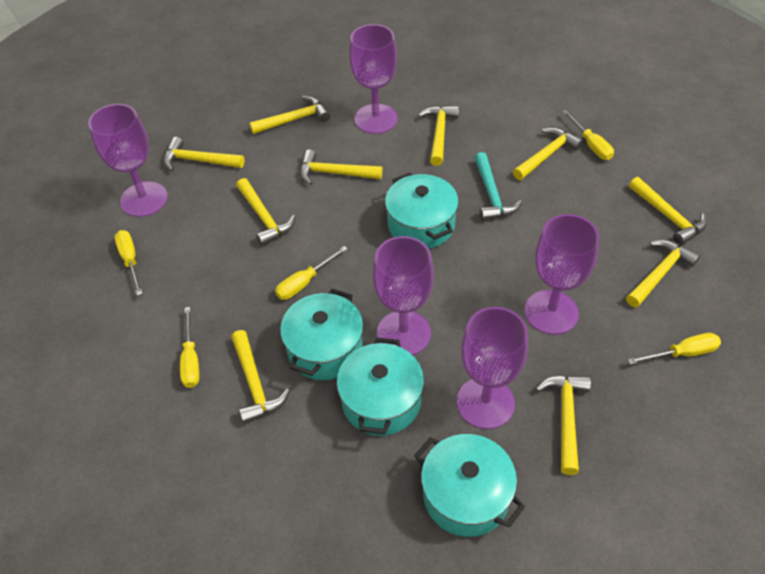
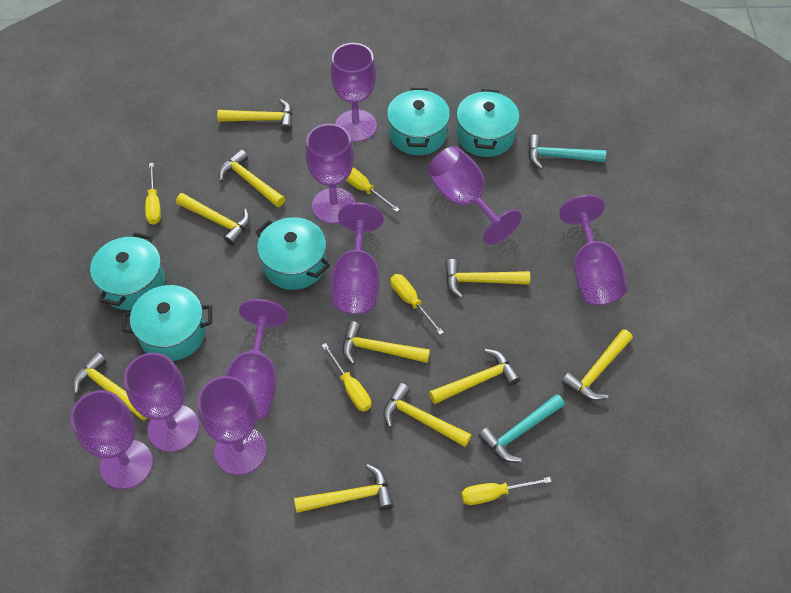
purple goblet: 5 -> 9
turquoise hammer: 1 -> 2
turquoise pot: 4 -> 5

